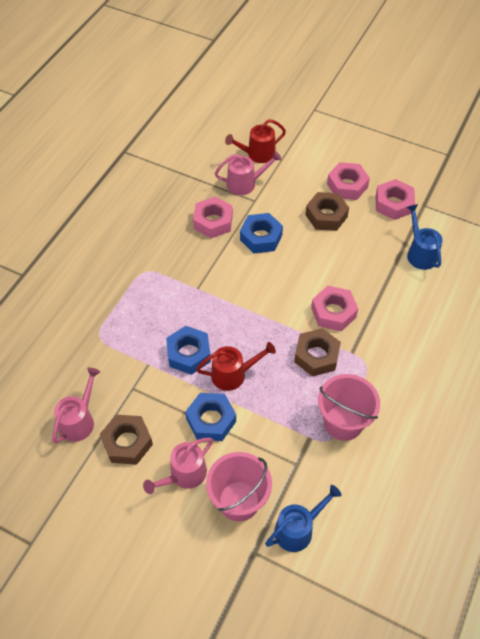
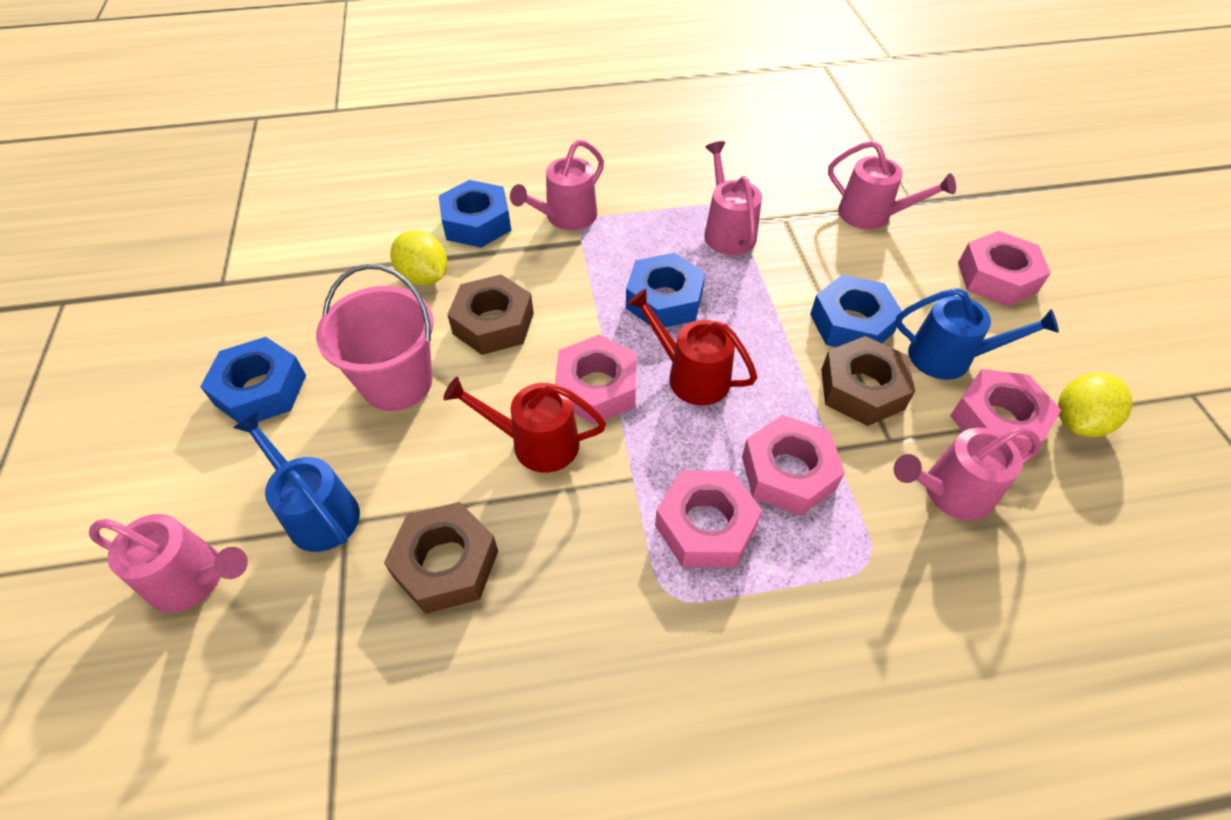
blue nut: 3 -> 4
pink bucket: 2 -> 1
pink nut: 4 -> 5
pink watering can: 3 -> 5
yellow lemon: 0 -> 2

